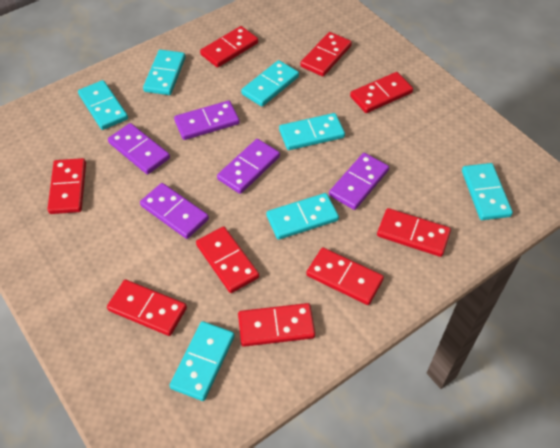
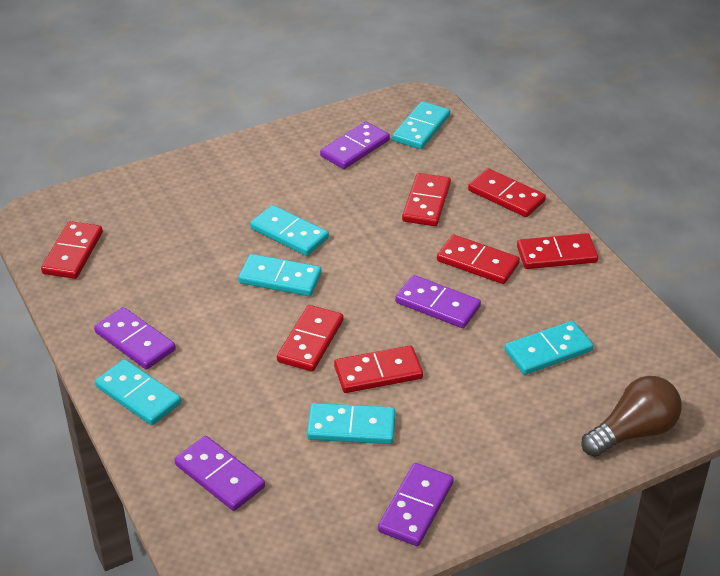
brown light bulb: 0 -> 1
red domino: 9 -> 7
turquoise domino: 7 -> 6

